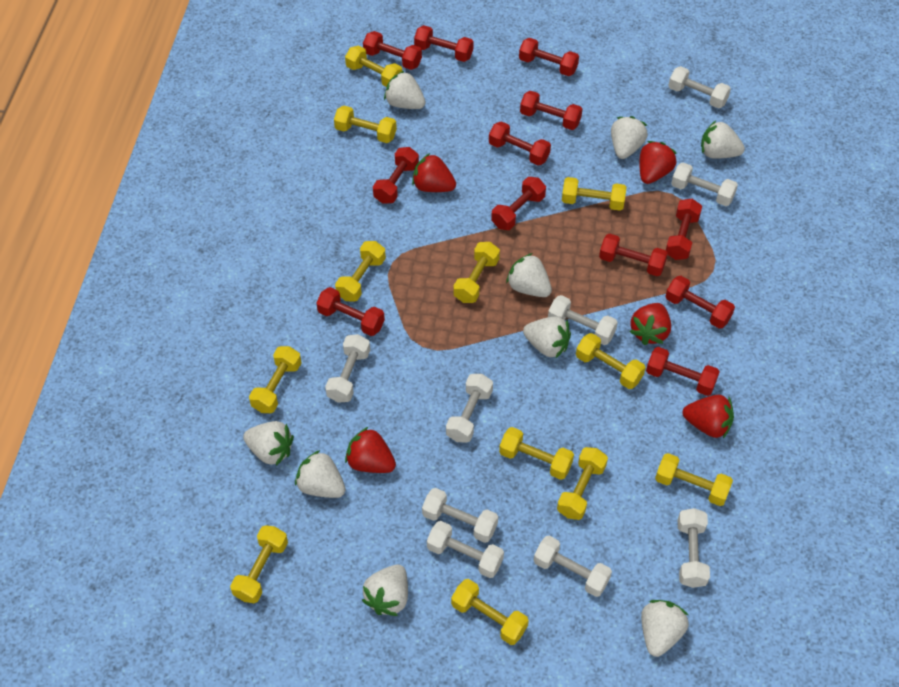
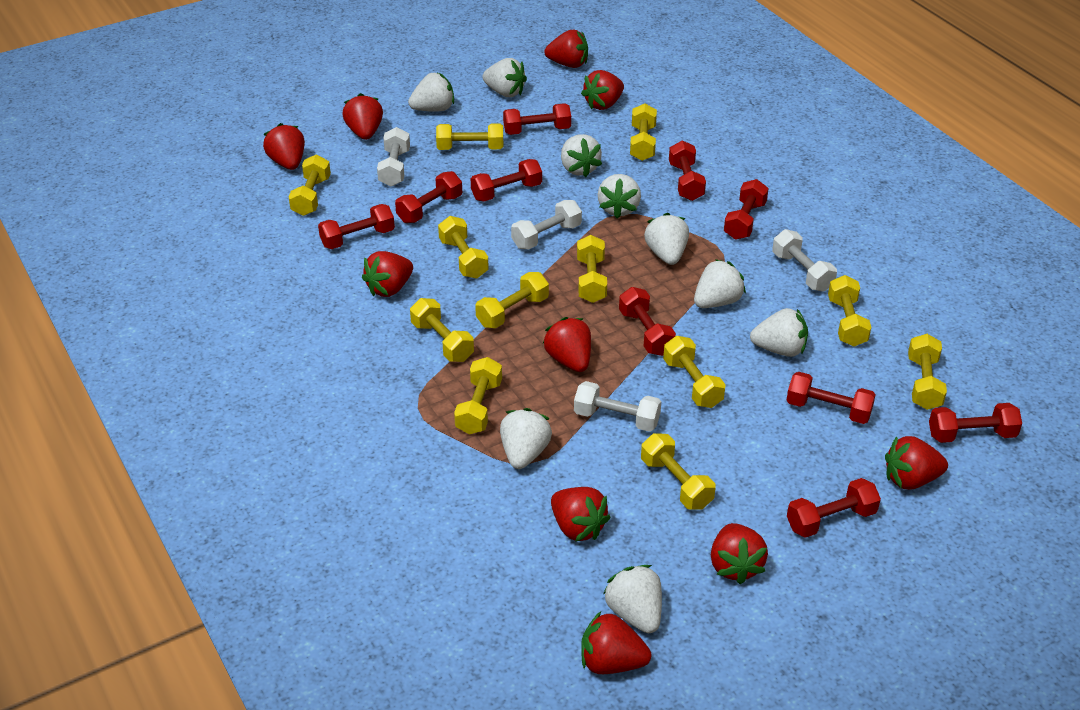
red dumbbell: 12 -> 10
red strawberry: 5 -> 10
white dumbbell: 9 -> 4

